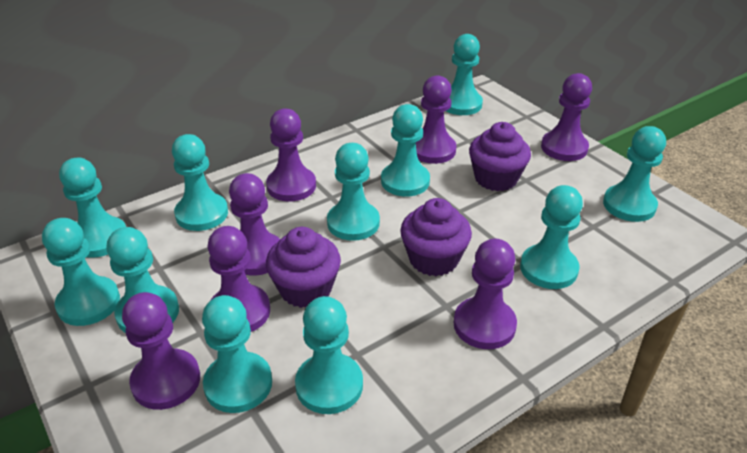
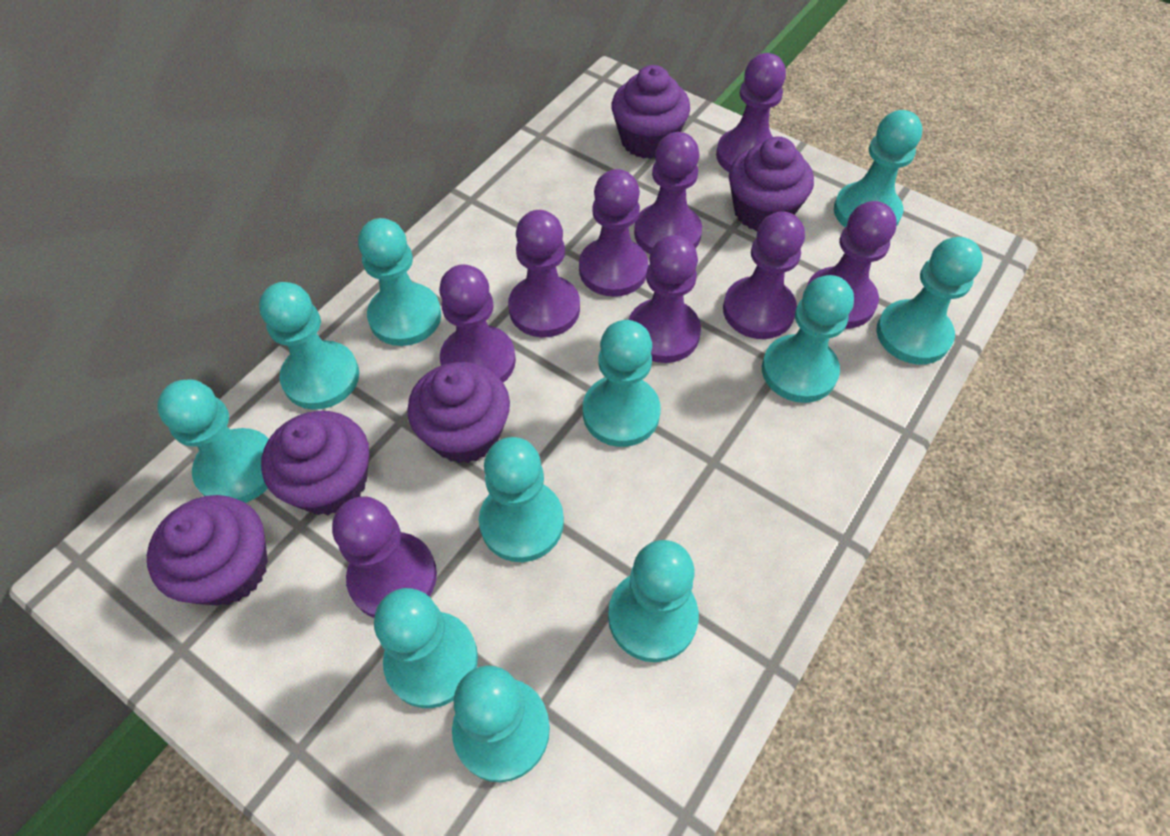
purple cupcake: 3 -> 5
purple pawn: 7 -> 9

